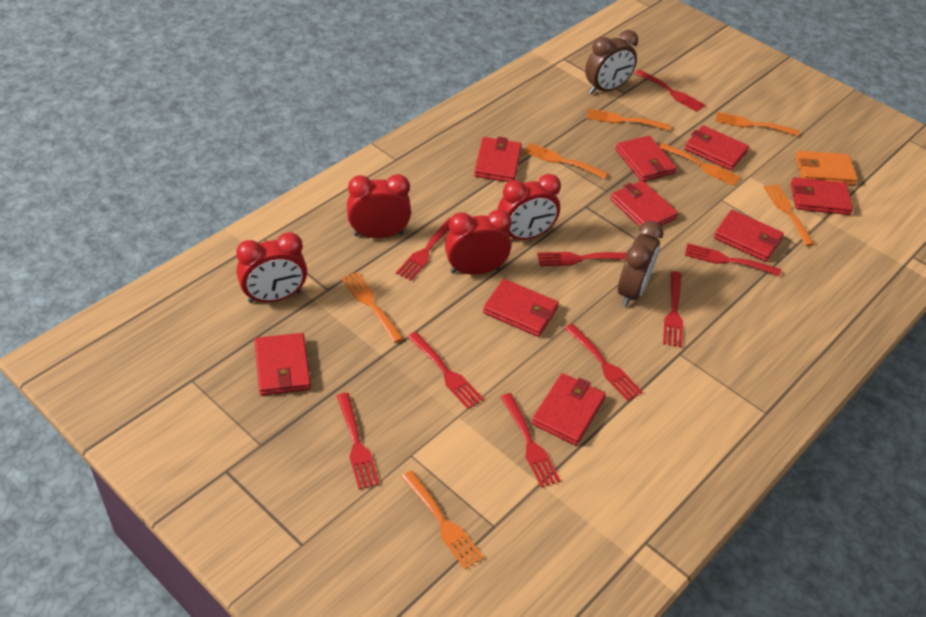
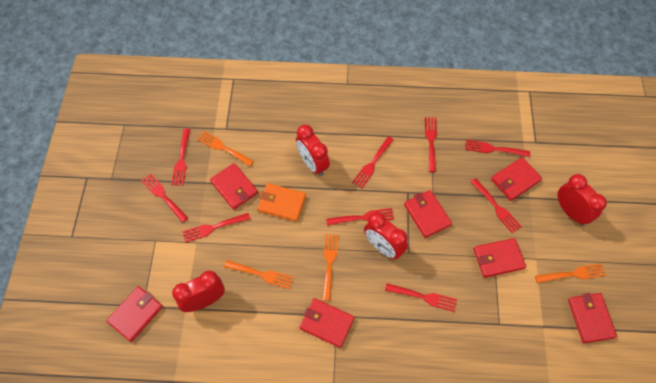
brown clock: 2 -> 0
orange fork: 7 -> 4
red wallet: 9 -> 7

